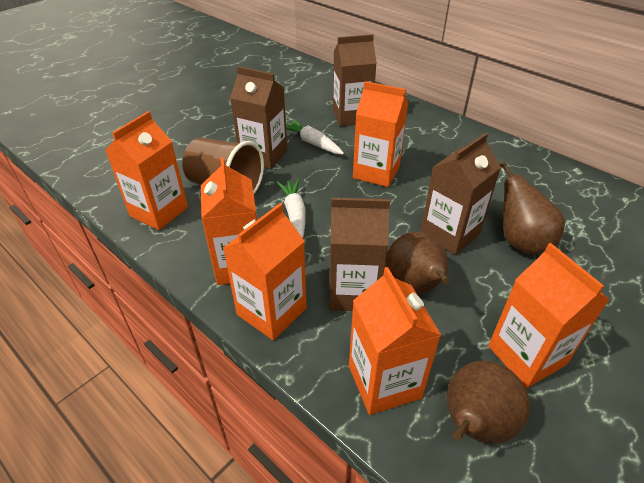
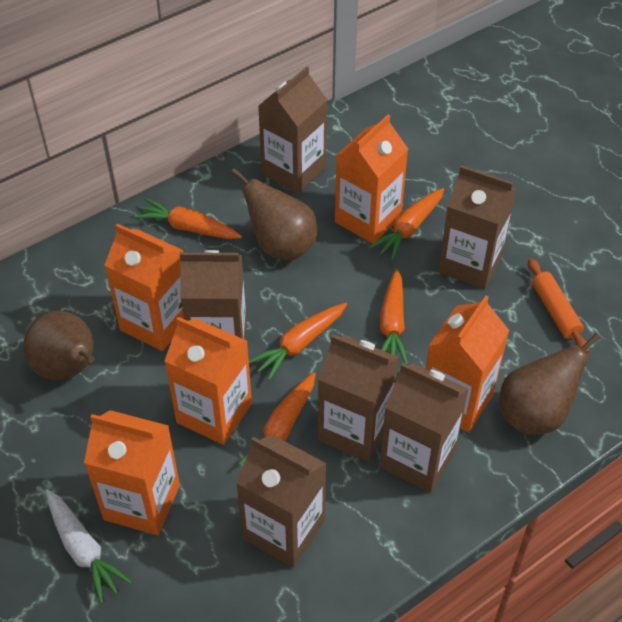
brown carton: 4 -> 6
brown cup: 1 -> 0
orange carrot: 0 -> 5
orange carton: 6 -> 5
orange rolling pin: 0 -> 1
white carrot: 2 -> 1

